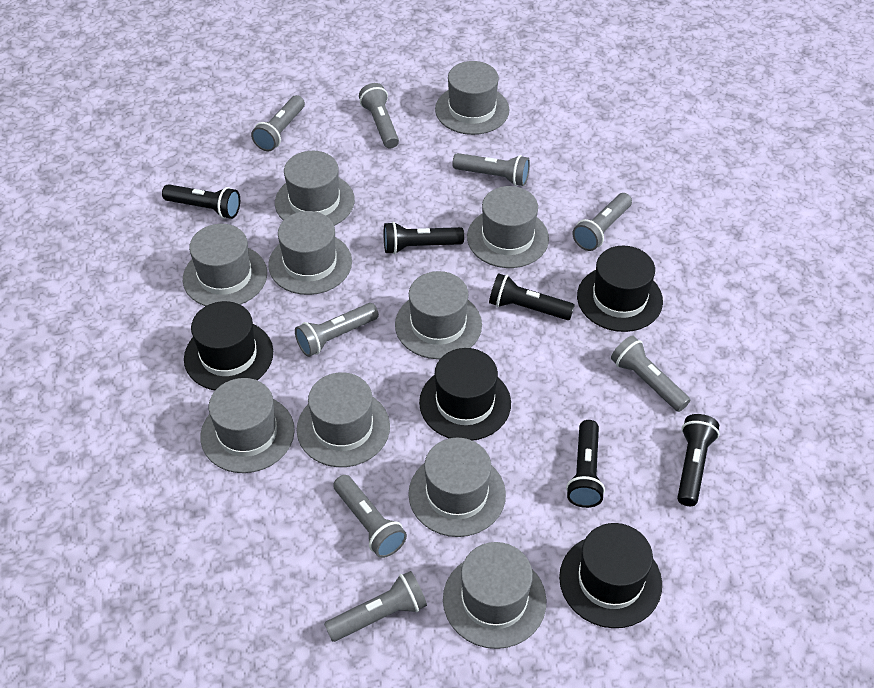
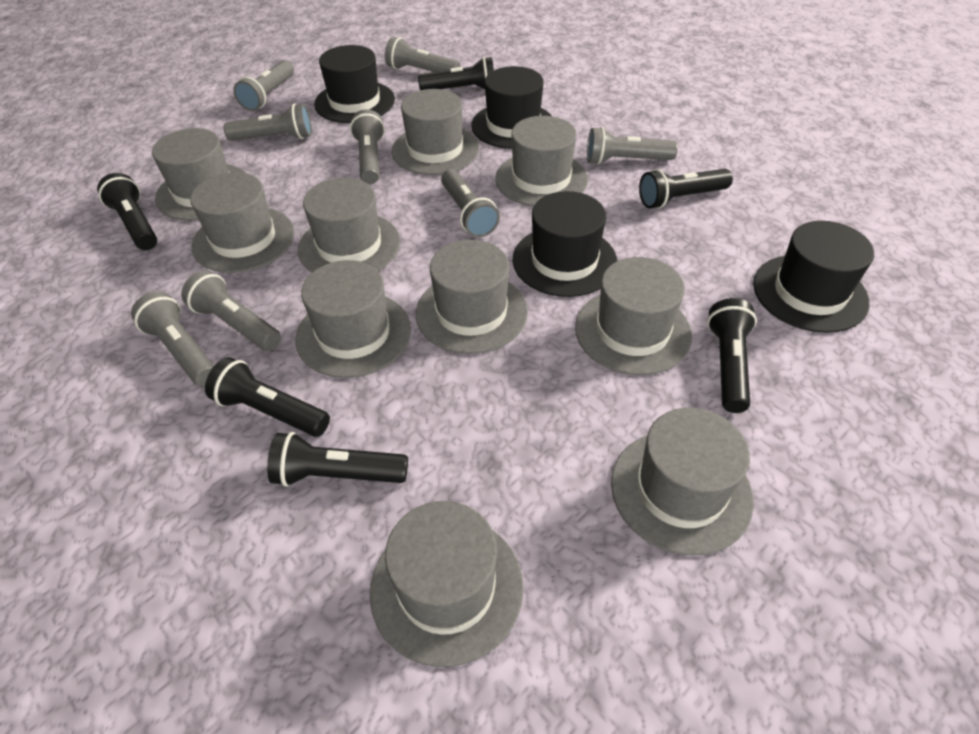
black flashlight: 5 -> 6

